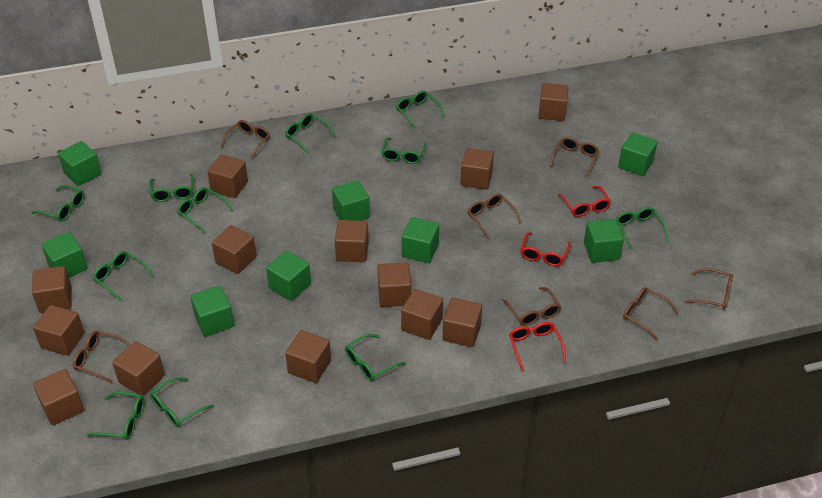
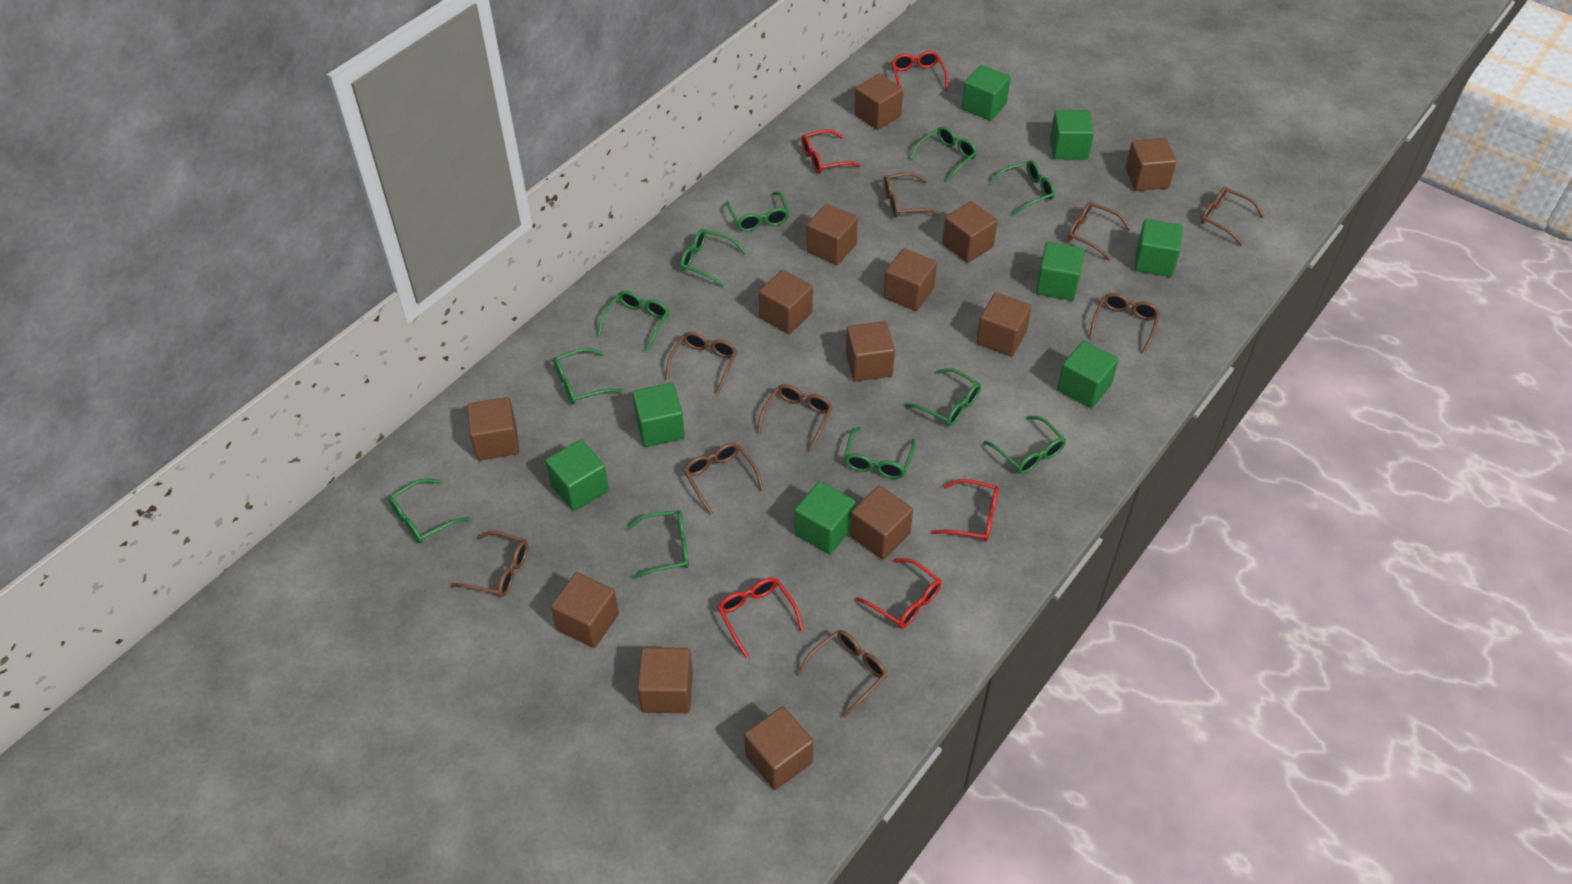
brown glasses: 7 -> 9
red glasses: 3 -> 5

